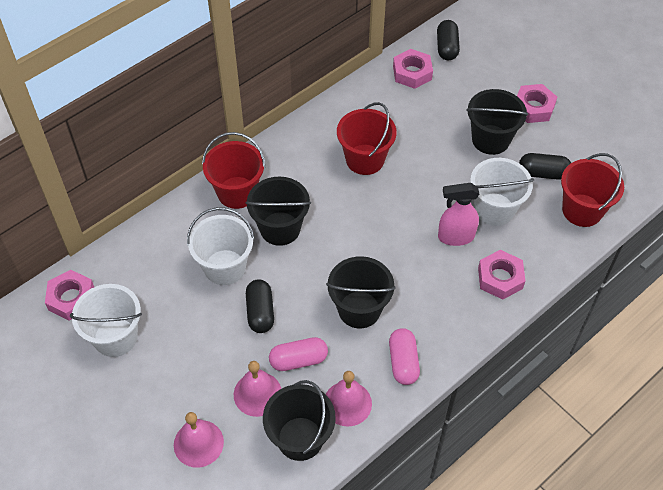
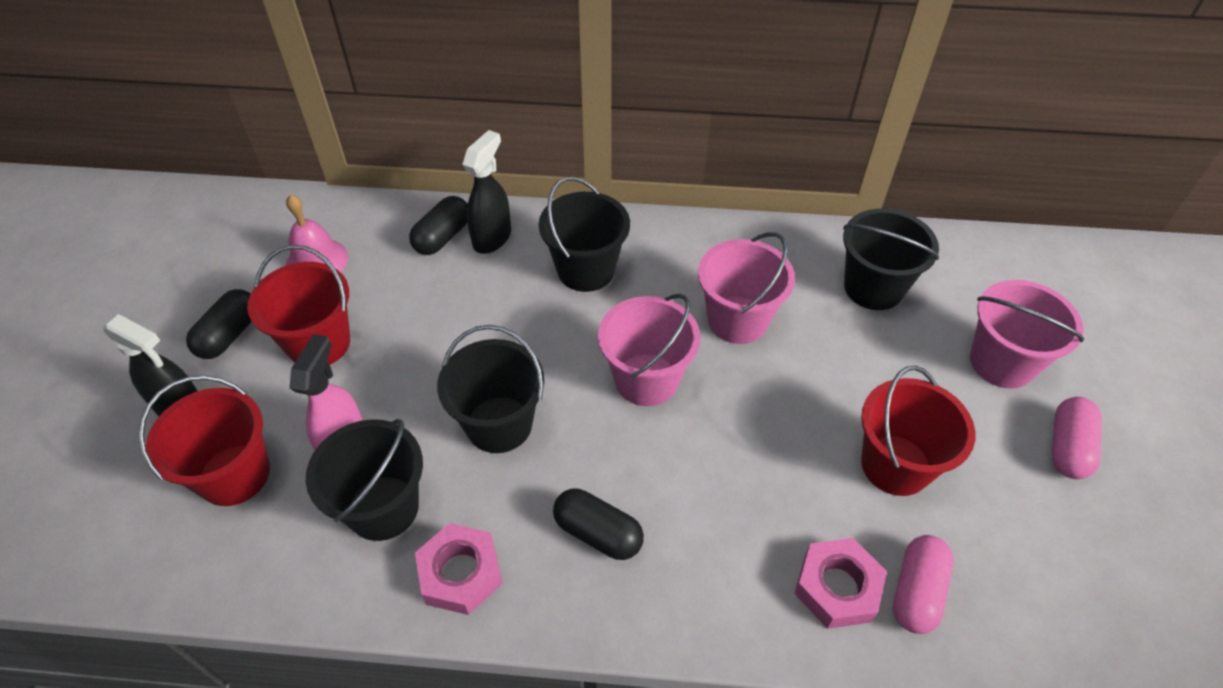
black spray bottle: 0 -> 2
pink bell: 3 -> 1
pink bucket: 0 -> 3
pink nut: 4 -> 2
white bucket: 3 -> 0

